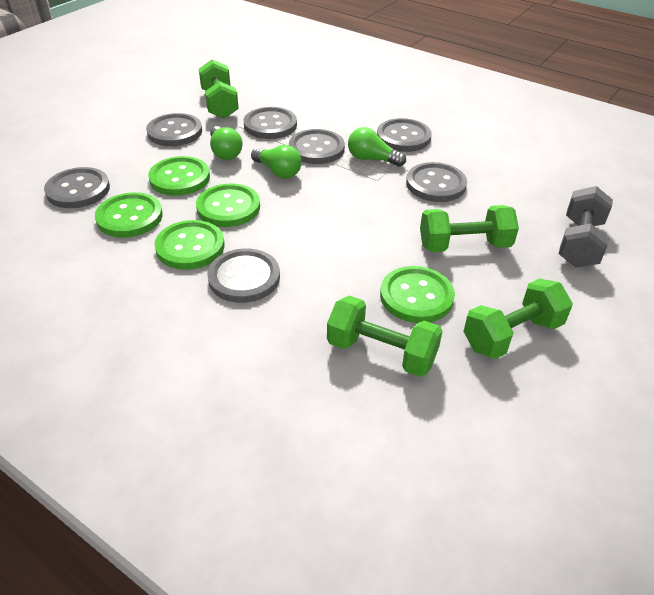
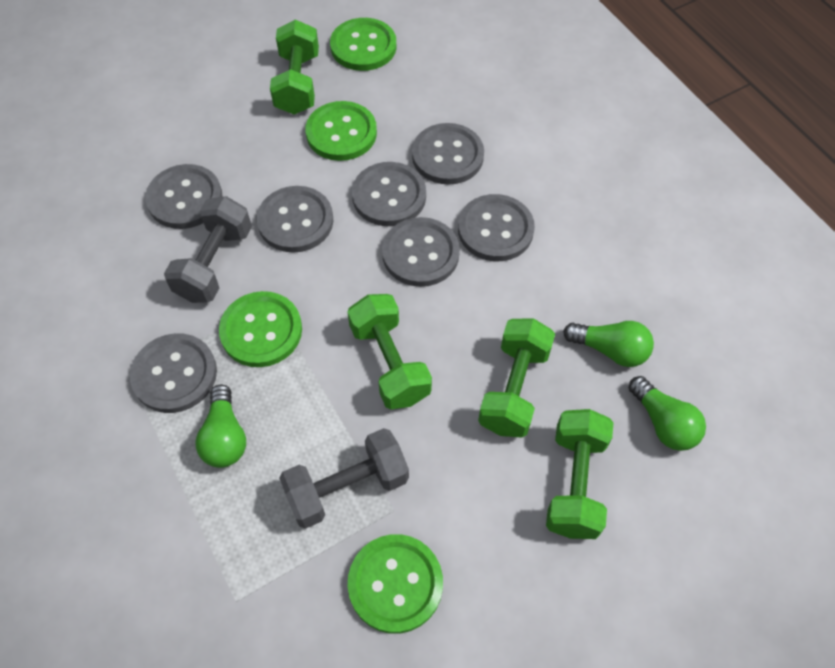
green button: 5 -> 4
grey dumbbell: 1 -> 2

